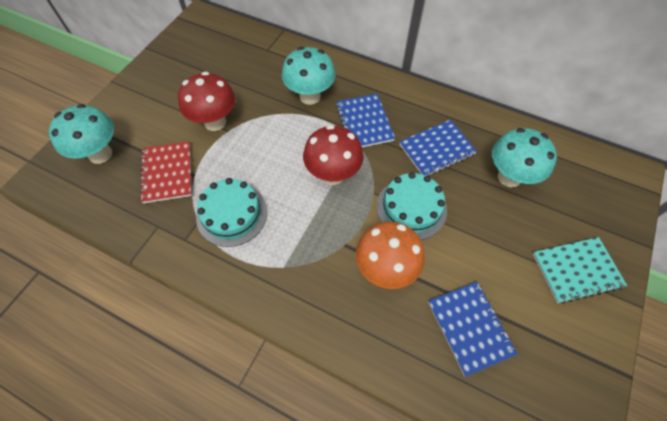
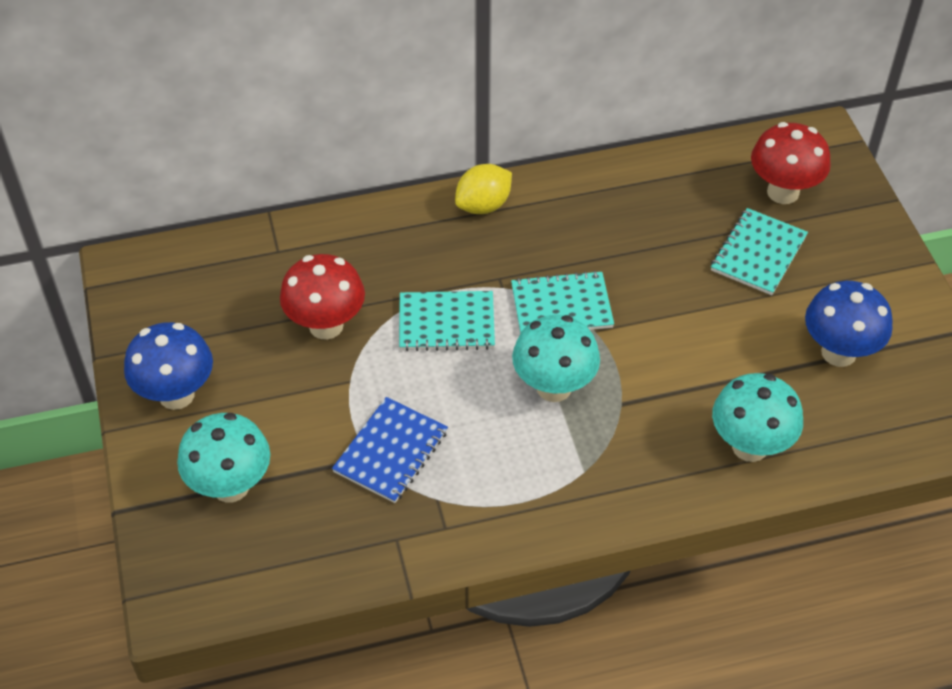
blue mushroom: 0 -> 2
blue notebook: 3 -> 1
orange mushroom: 1 -> 0
red notebook: 1 -> 0
turquoise cake: 2 -> 0
turquoise notebook: 1 -> 3
yellow lemon: 0 -> 1

